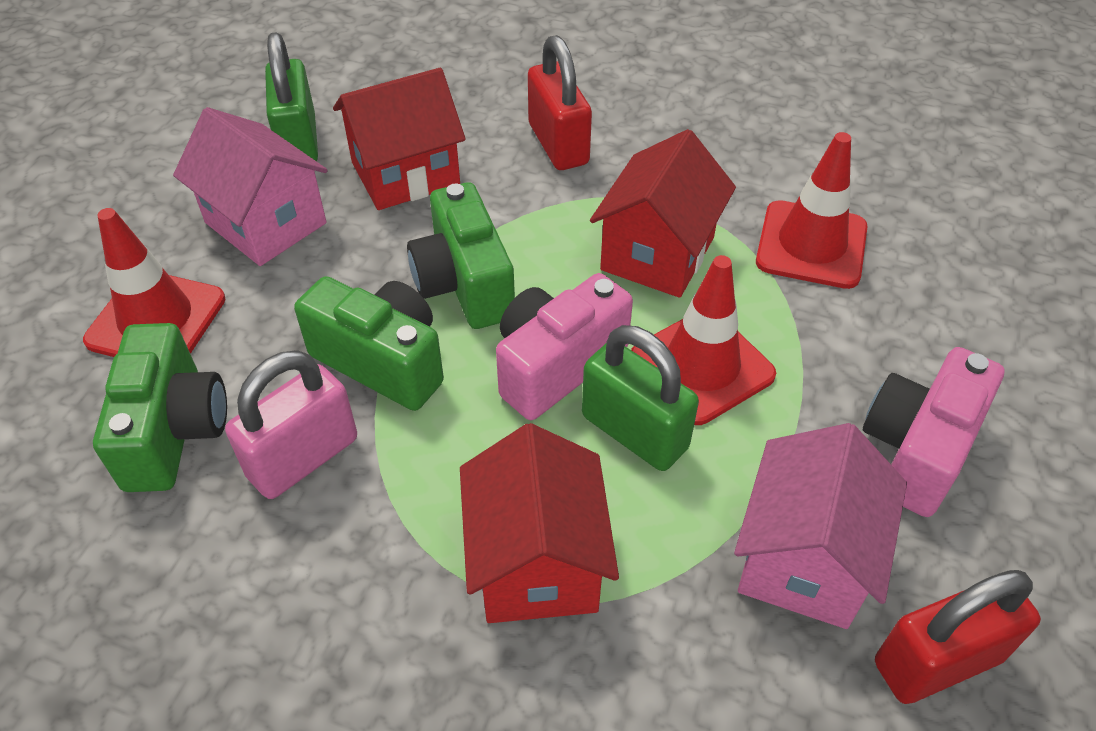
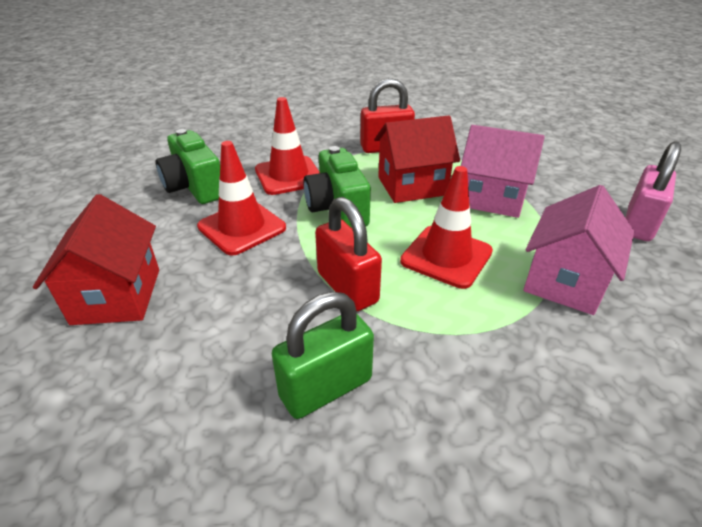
green camera: 3 -> 2
green padlock: 2 -> 1
pink camera: 2 -> 0
red house: 3 -> 2

